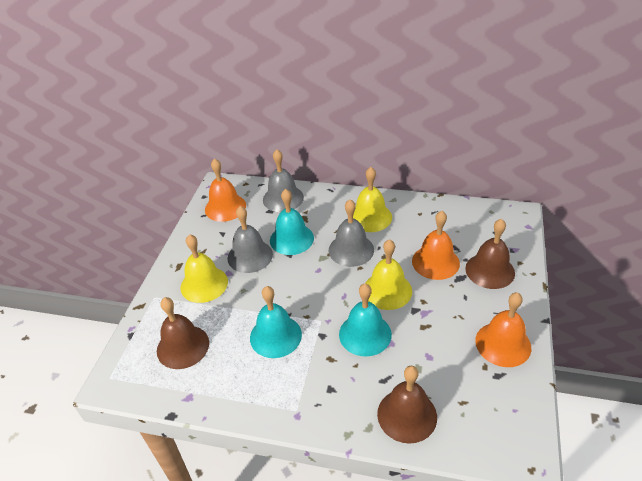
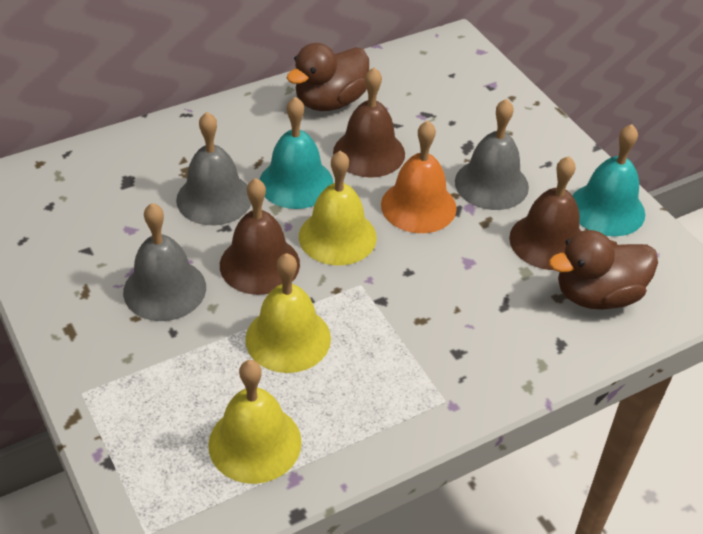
brown duck: 0 -> 2
orange bell: 3 -> 1
turquoise bell: 3 -> 2

